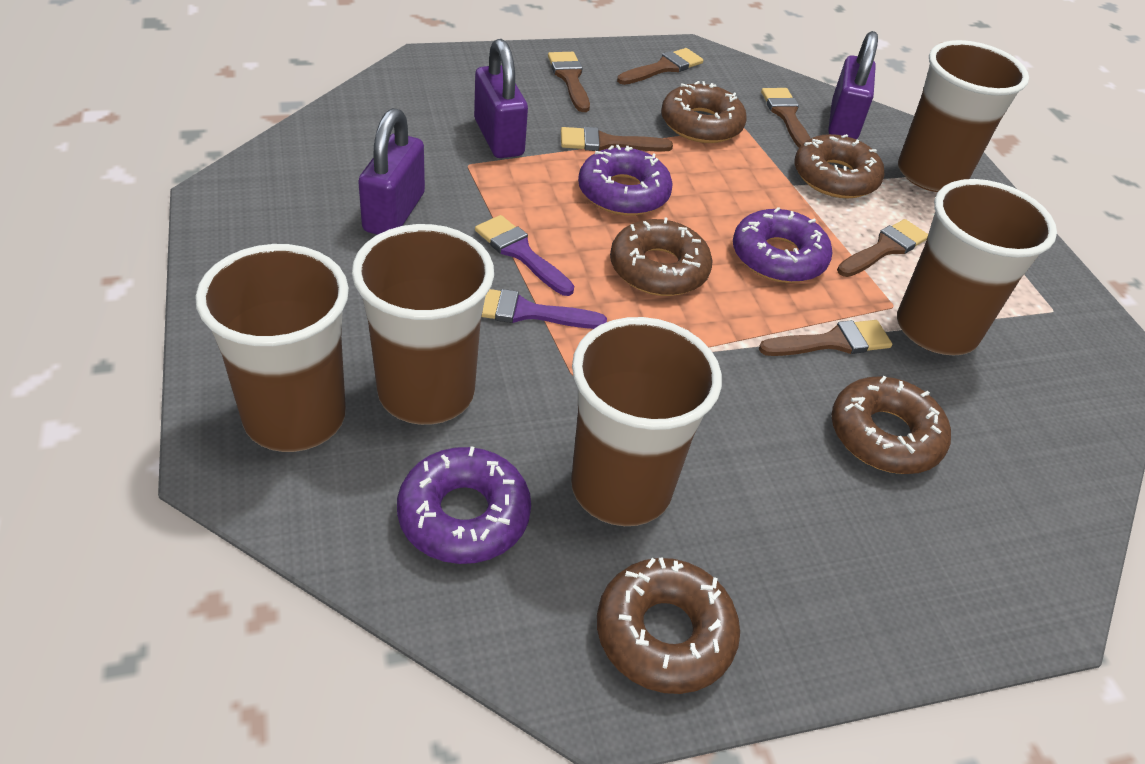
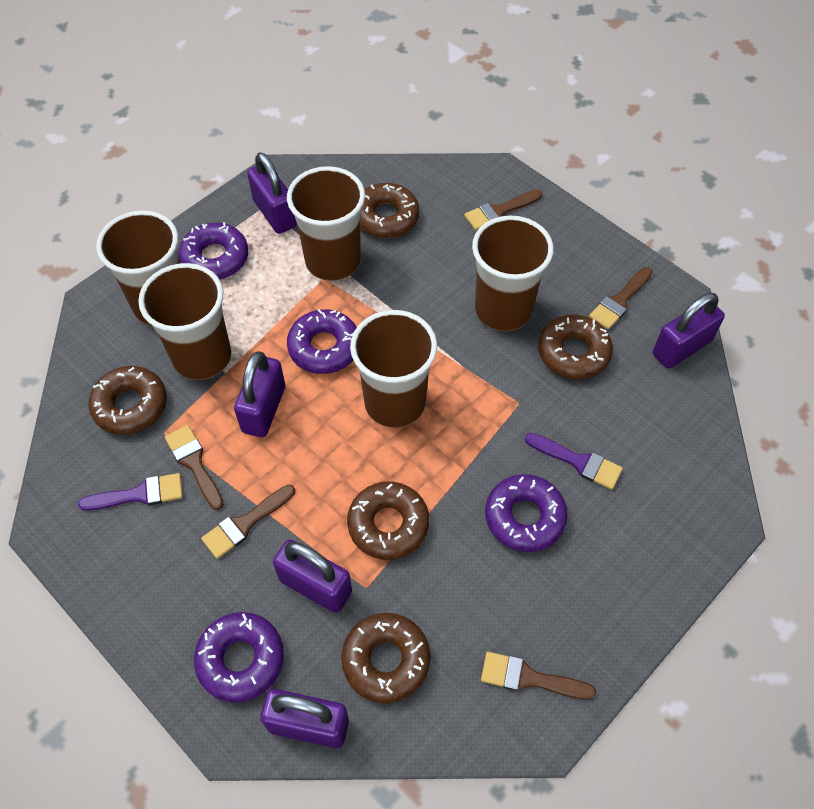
brown brush: 6 -> 5
purple donut: 3 -> 4
purple padlock: 3 -> 5

